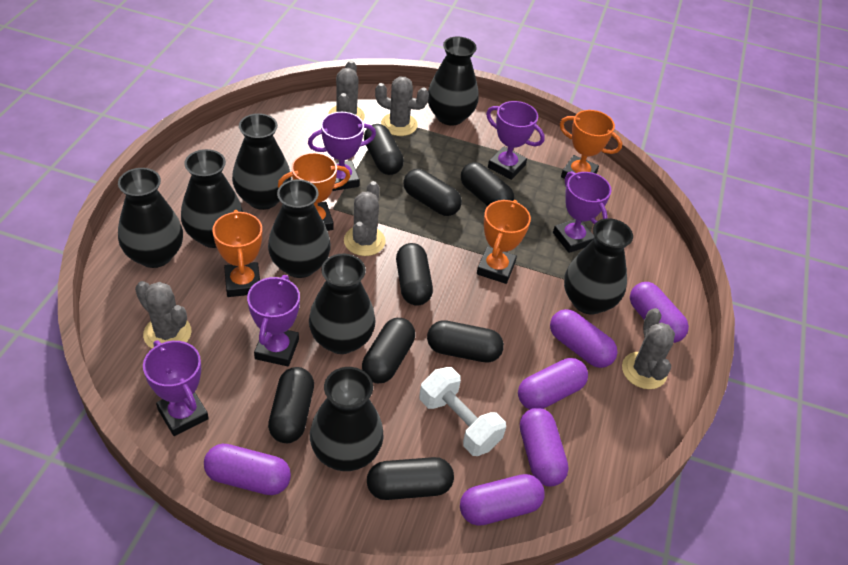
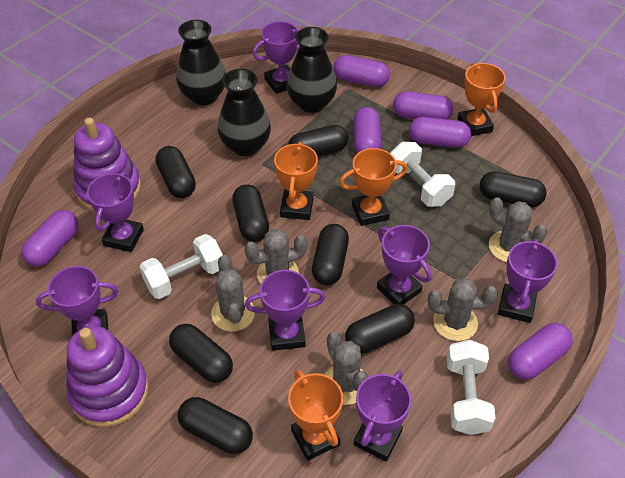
black vase: 8 -> 3
purple stacking toy: 0 -> 2
purple trophy: 5 -> 7
white dumbbell: 1 -> 3

